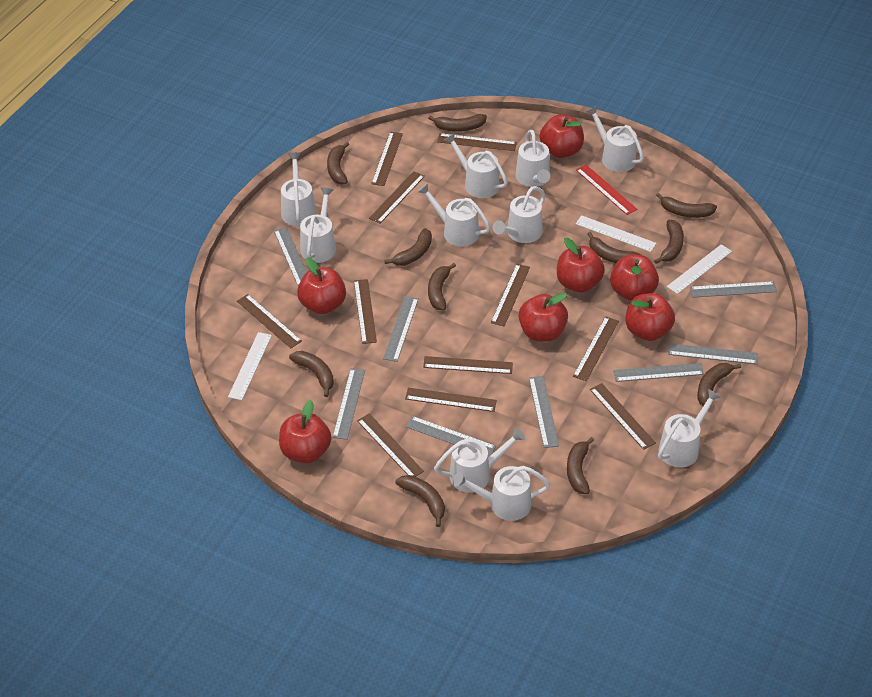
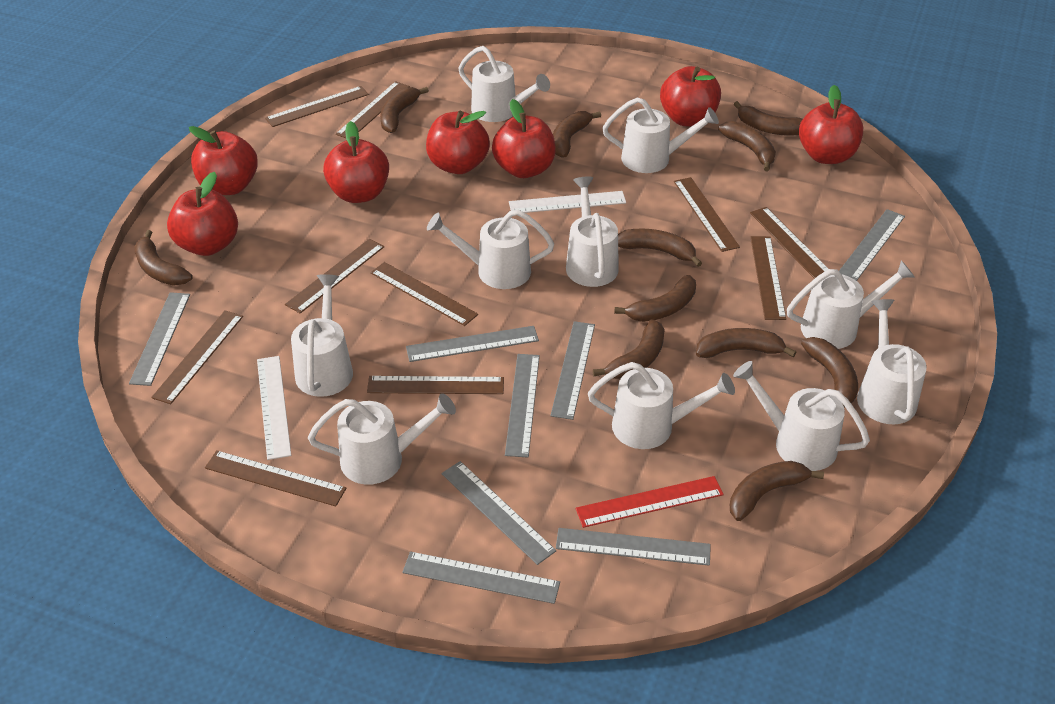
brown ruler: 11 -> 10
white ruler: 3 -> 2

